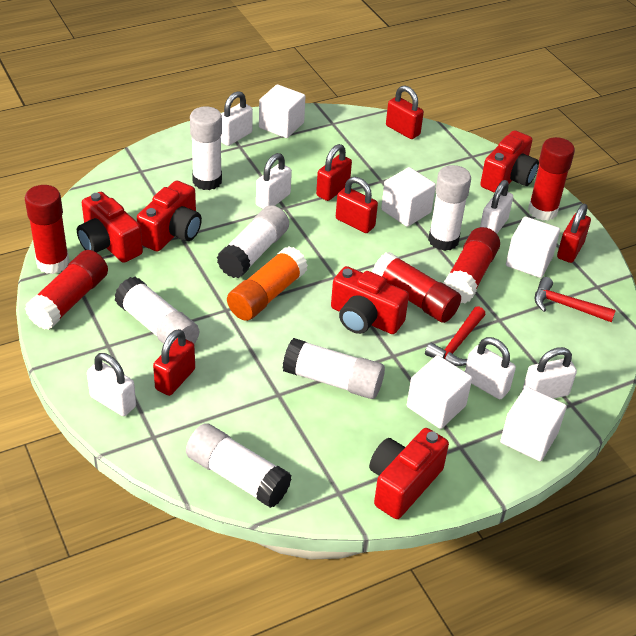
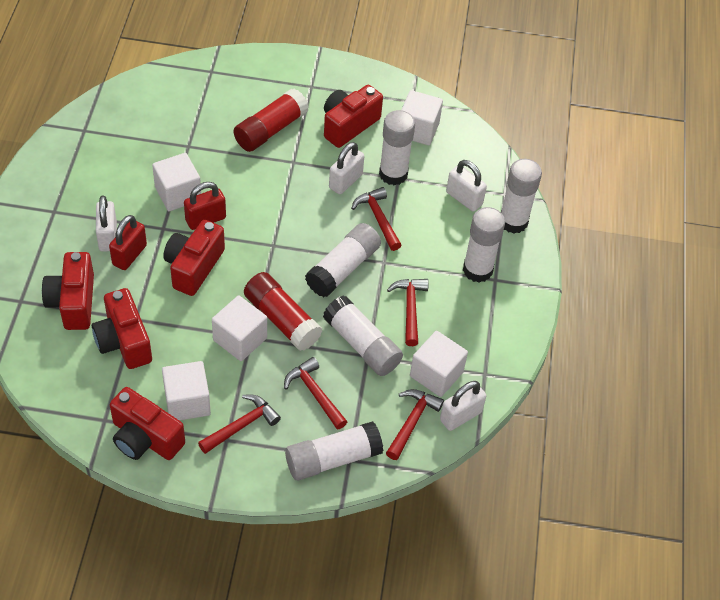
orange glue stick: 1 -> 0
red glue stick: 5 -> 2
red hammer: 2 -> 5
red padlock: 5 -> 2
white padlock: 6 -> 4

